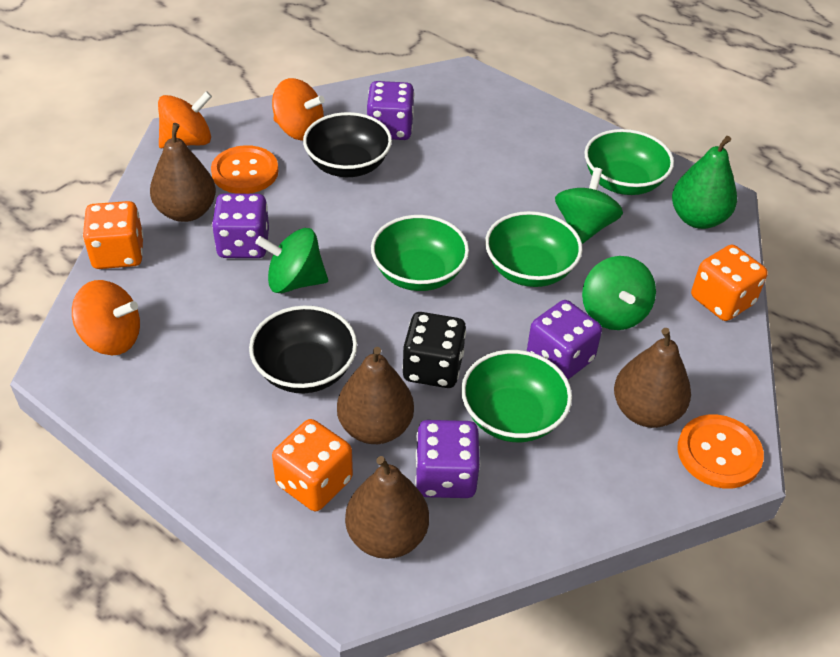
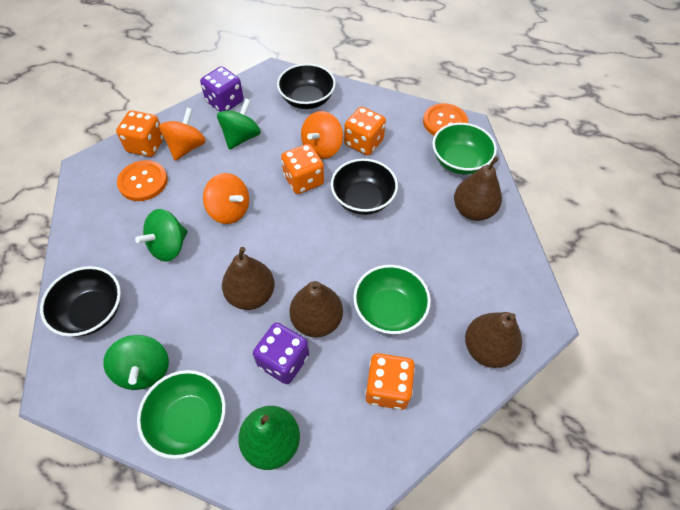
black bowl: 2 -> 3
black dice: 1 -> 0
green bowl: 4 -> 3
orange dice: 3 -> 4
purple dice: 4 -> 2

